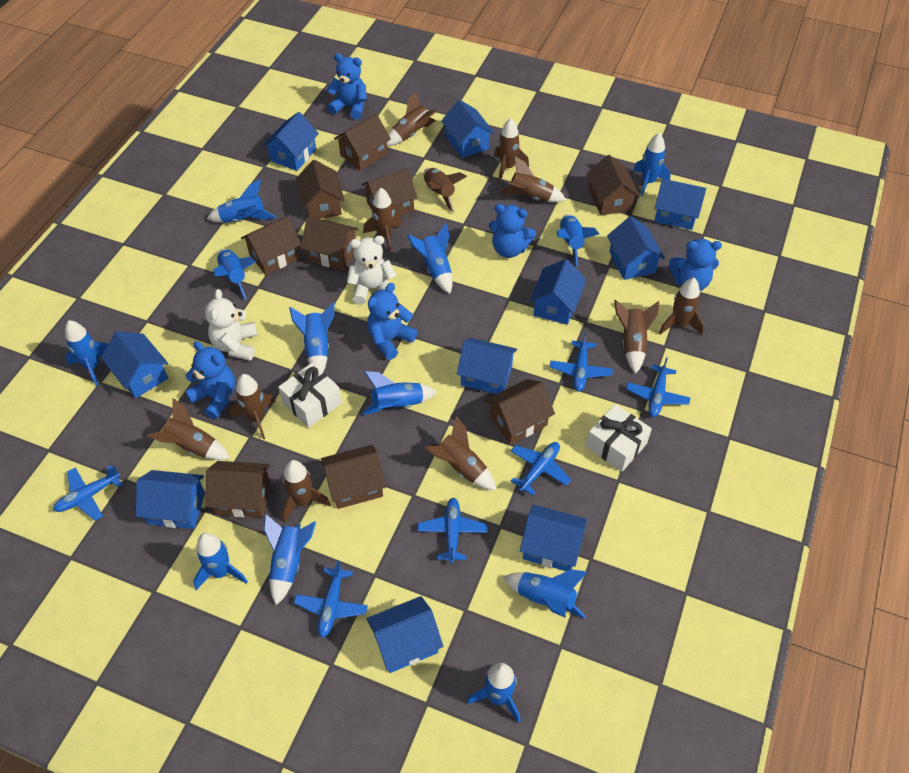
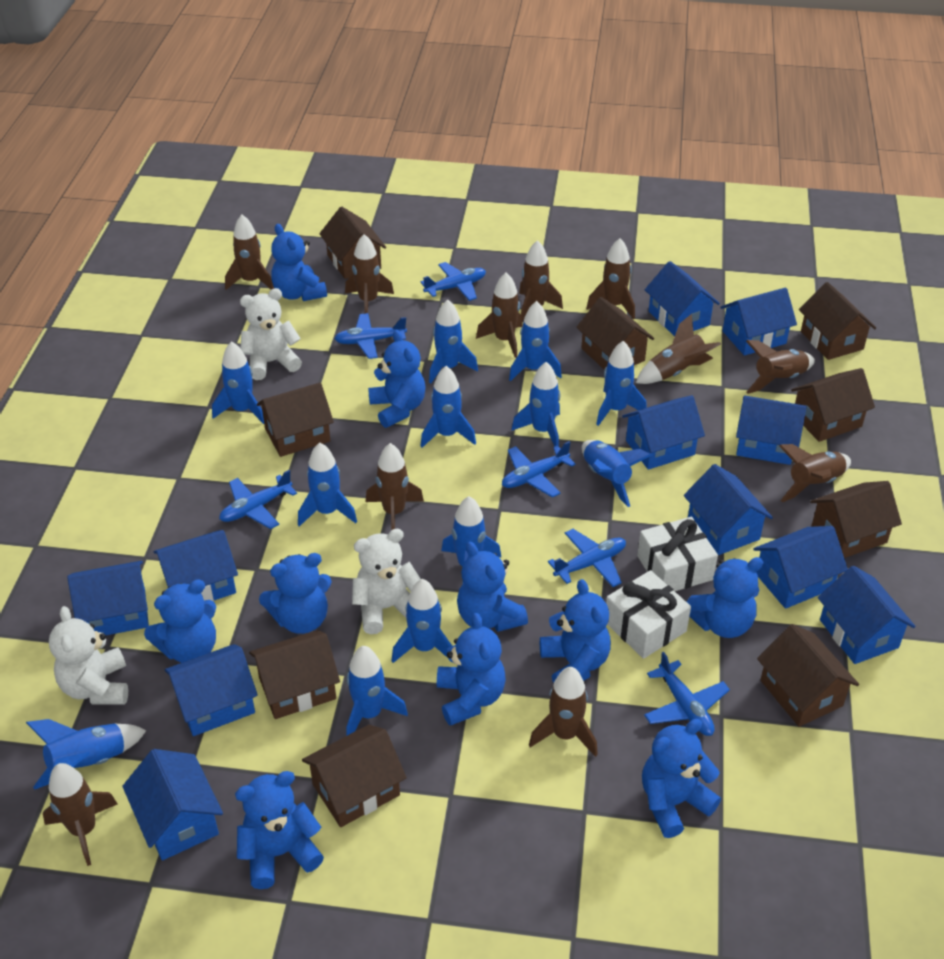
blue house: 10 -> 11
blue teddy bear: 5 -> 10
white teddy bear: 2 -> 3

